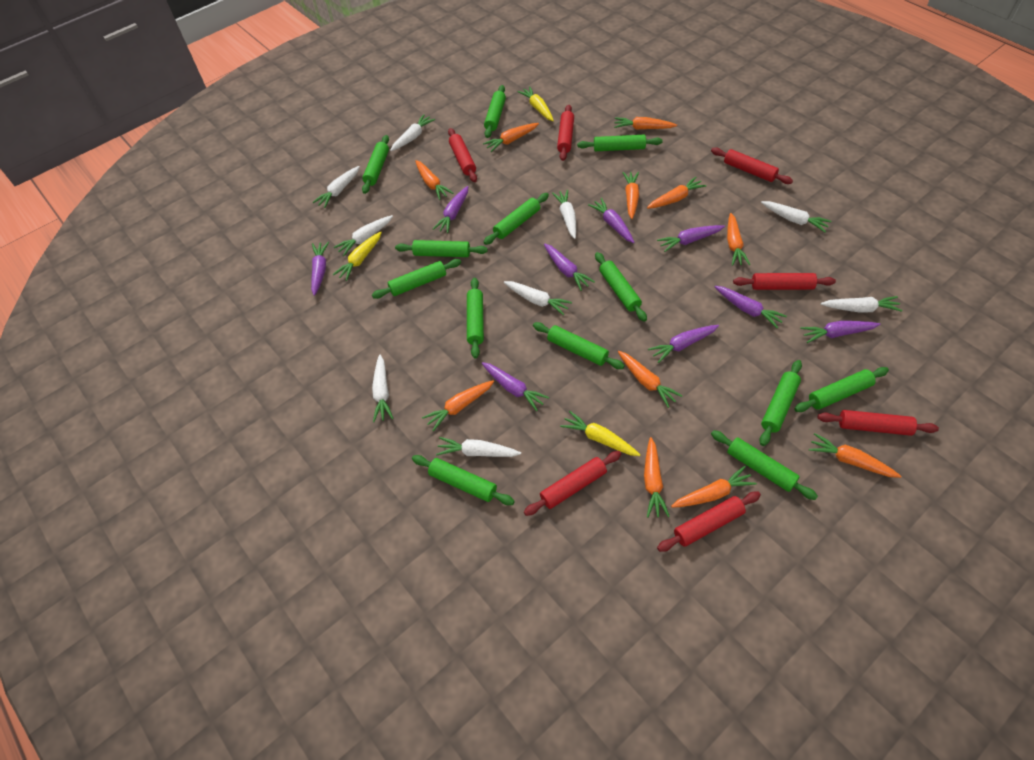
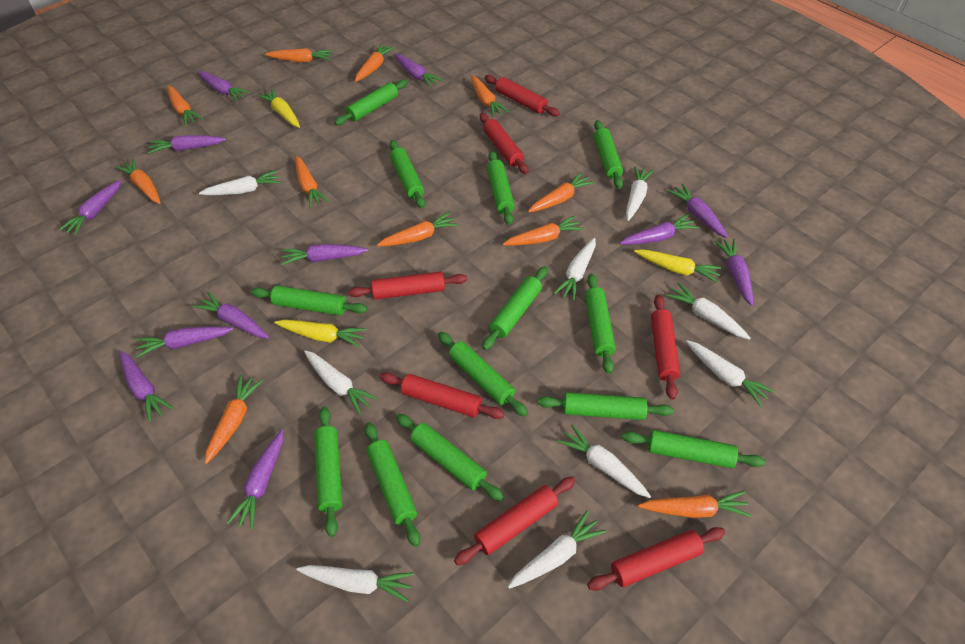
purple carrot: 9 -> 12

